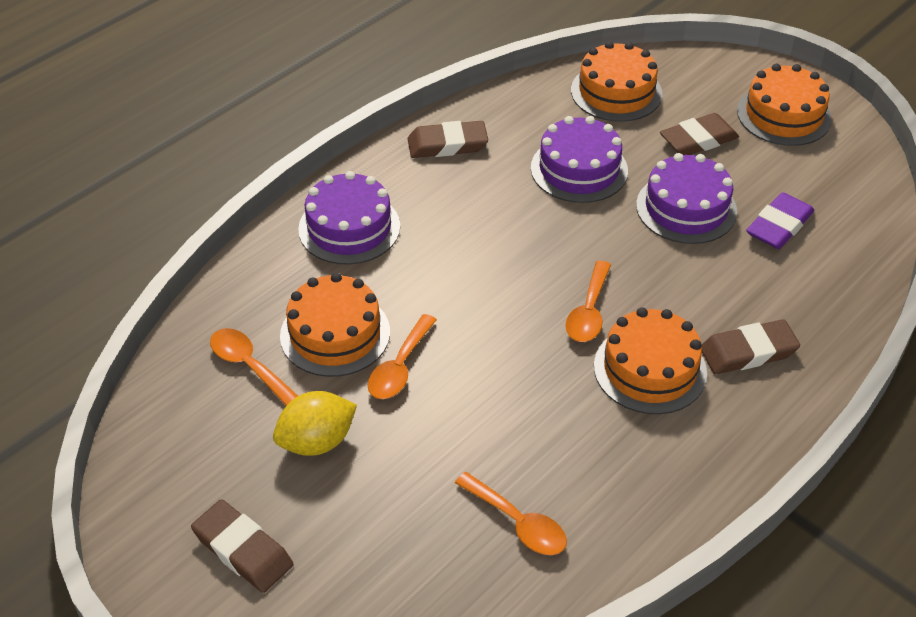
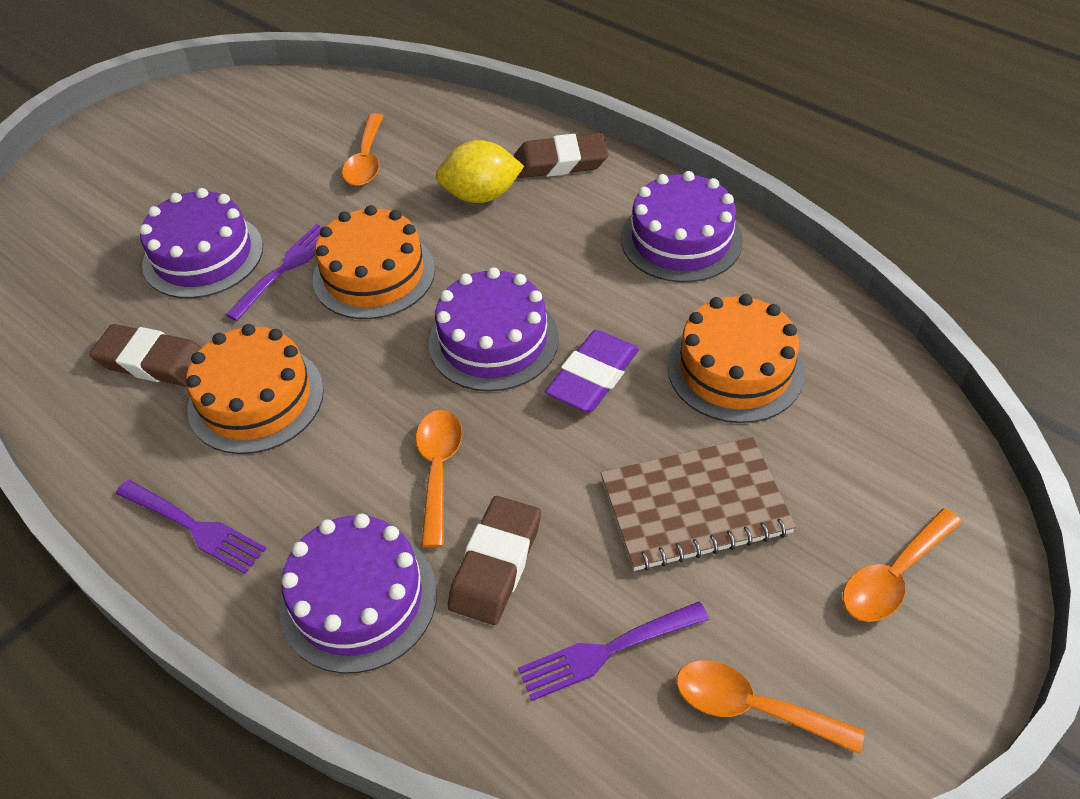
brown eraser: 4 -> 3
brown notebook: 0 -> 1
orange cake: 4 -> 3
purple cake: 3 -> 4
purple fork: 0 -> 3

